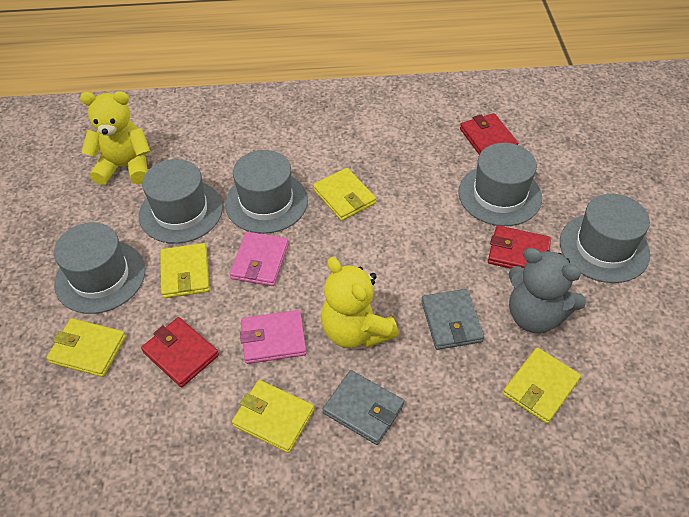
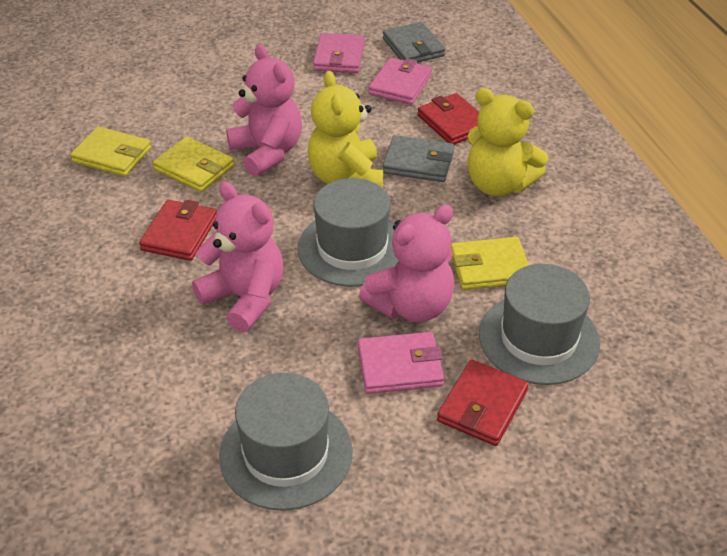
grey hat: 5 -> 3
grey teddy bear: 1 -> 0
pink teddy bear: 0 -> 3
pink wallet: 2 -> 3
yellow wallet: 5 -> 3

